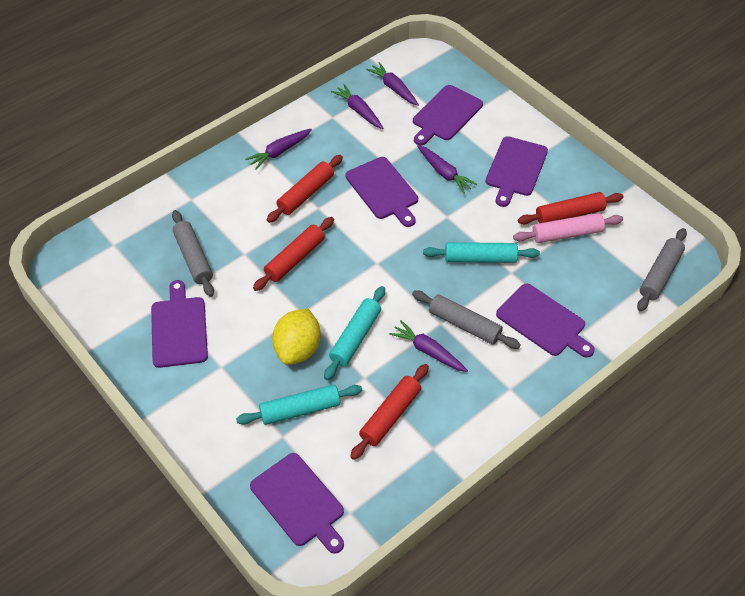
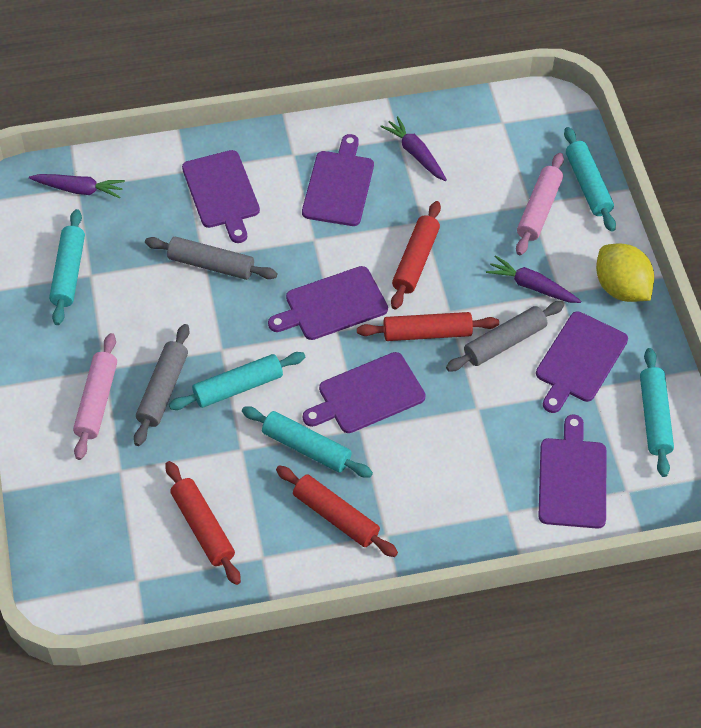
pink rolling pin: 1 -> 2
purple carrot: 5 -> 3
turquoise rolling pin: 3 -> 5

